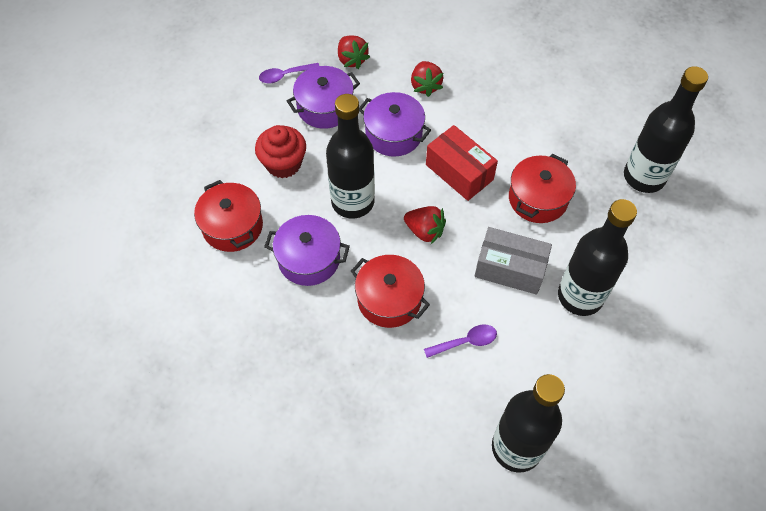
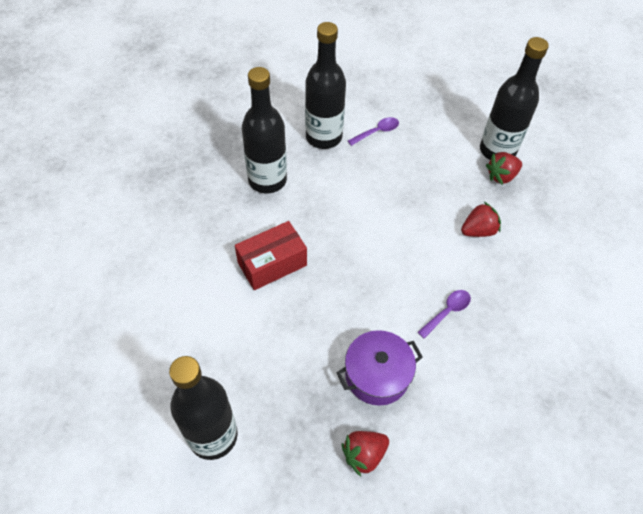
grey box: 1 -> 0
purple pot: 3 -> 1
red cupcake: 1 -> 0
red pot: 3 -> 0

